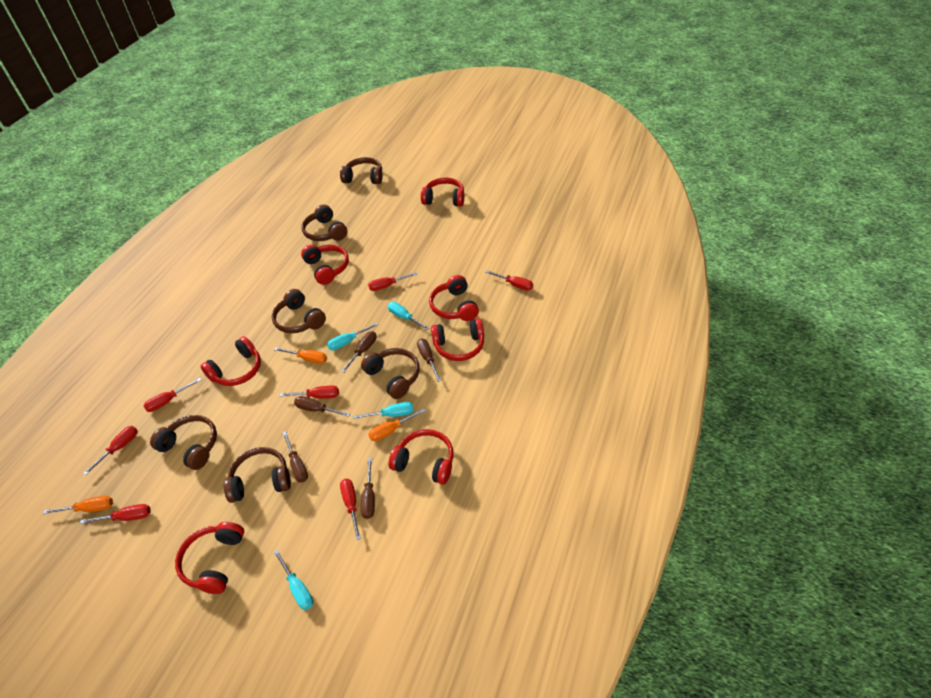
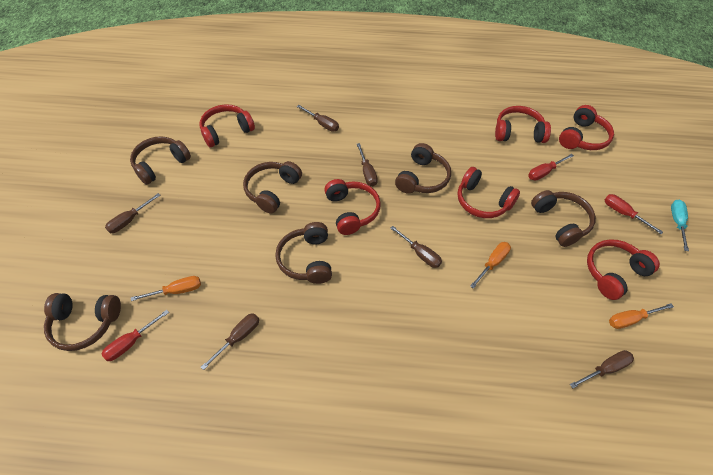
brown screwdriver: 5 -> 6
red headphones: 7 -> 6
red screwdriver: 7 -> 3
turquoise screwdriver: 4 -> 1

